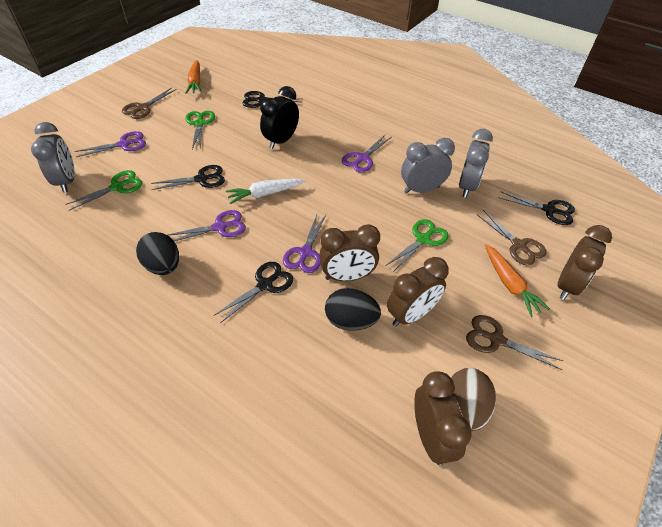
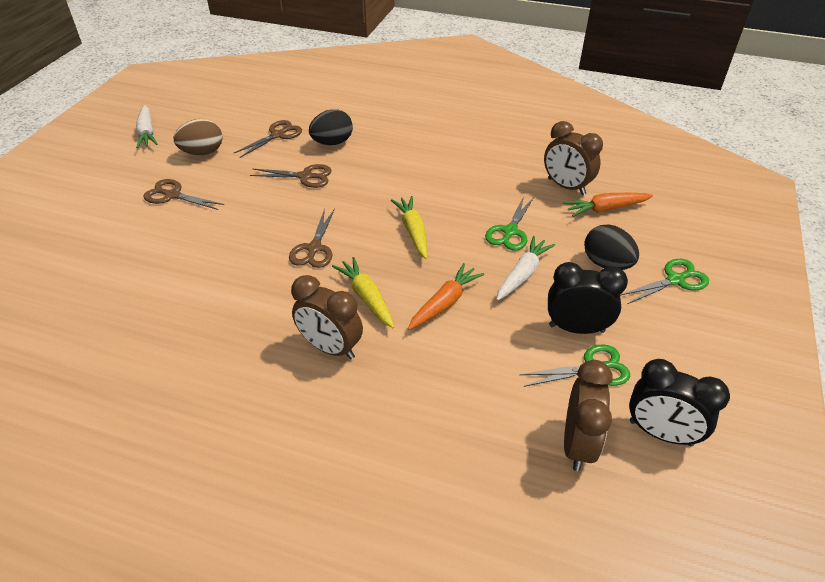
black clock: 1 -> 2
black scissors: 4 -> 0
brown clock: 4 -> 3
brown scissors: 3 -> 4
grey clock: 3 -> 0
purple scissors: 4 -> 0
white carrot: 1 -> 2
yellow carrot: 0 -> 2

